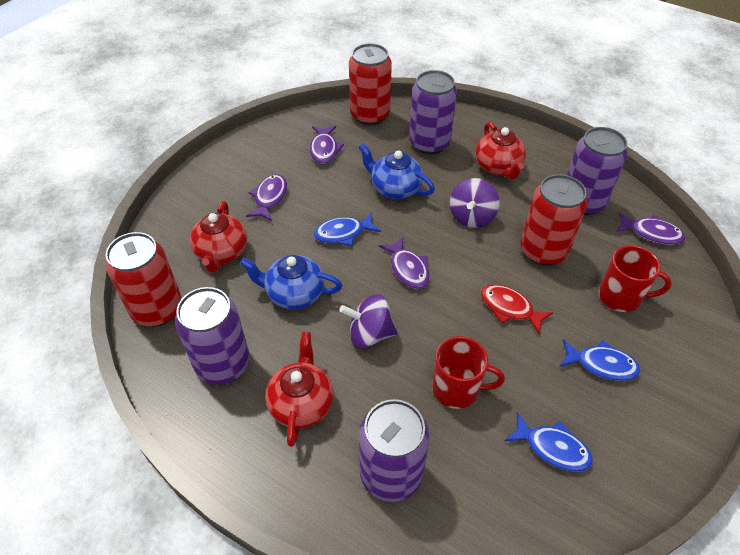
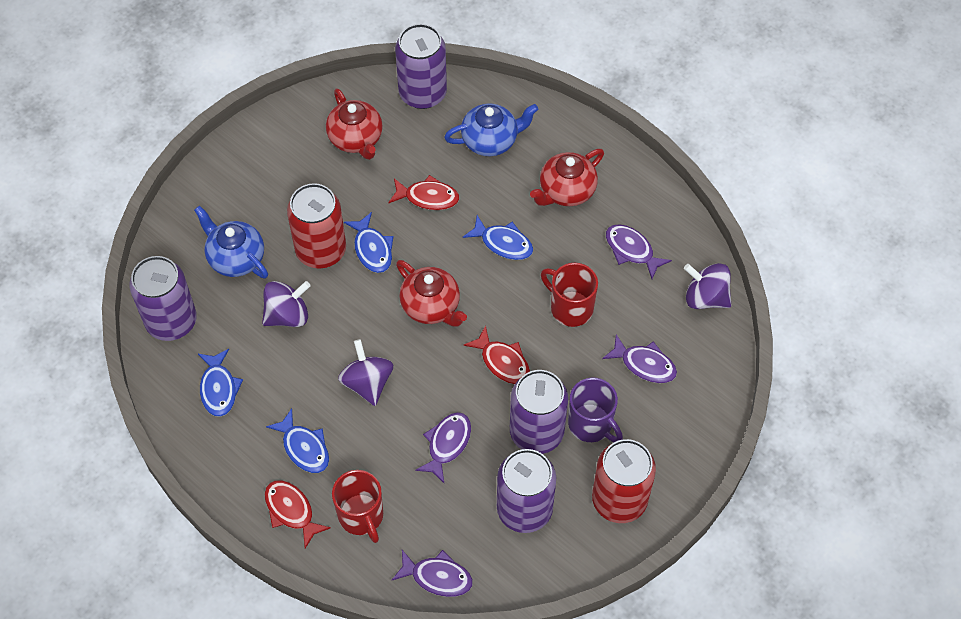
blue fish: 3 -> 4
purple mug: 0 -> 1
purple spinning top: 2 -> 3
red can: 3 -> 2
red fish: 1 -> 3

